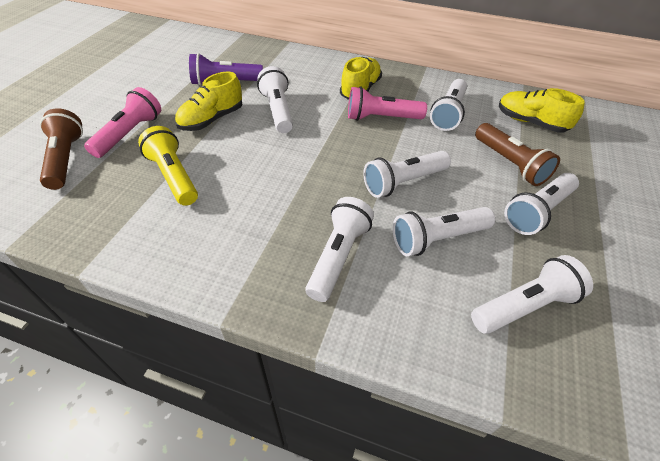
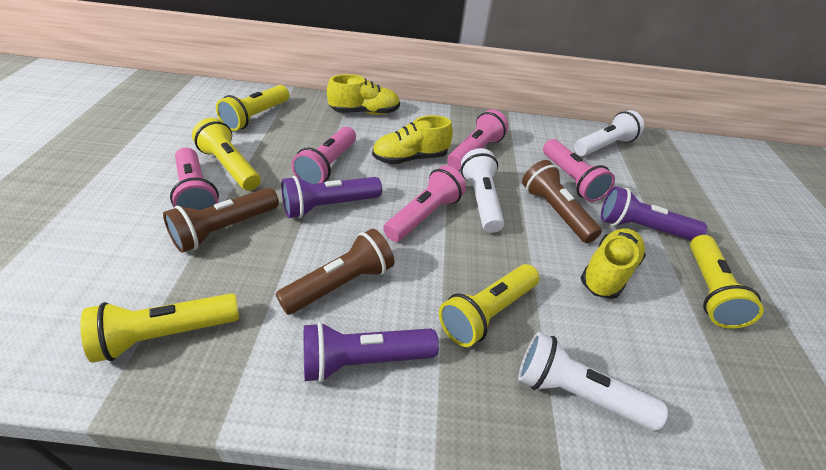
brown flashlight: 2 -> 3
pink flashlight: 2 -> 5
purple flashlight: 1 -> 3
white flashlight: 7 -> 3
yellow flashlight: 1 -> 5

